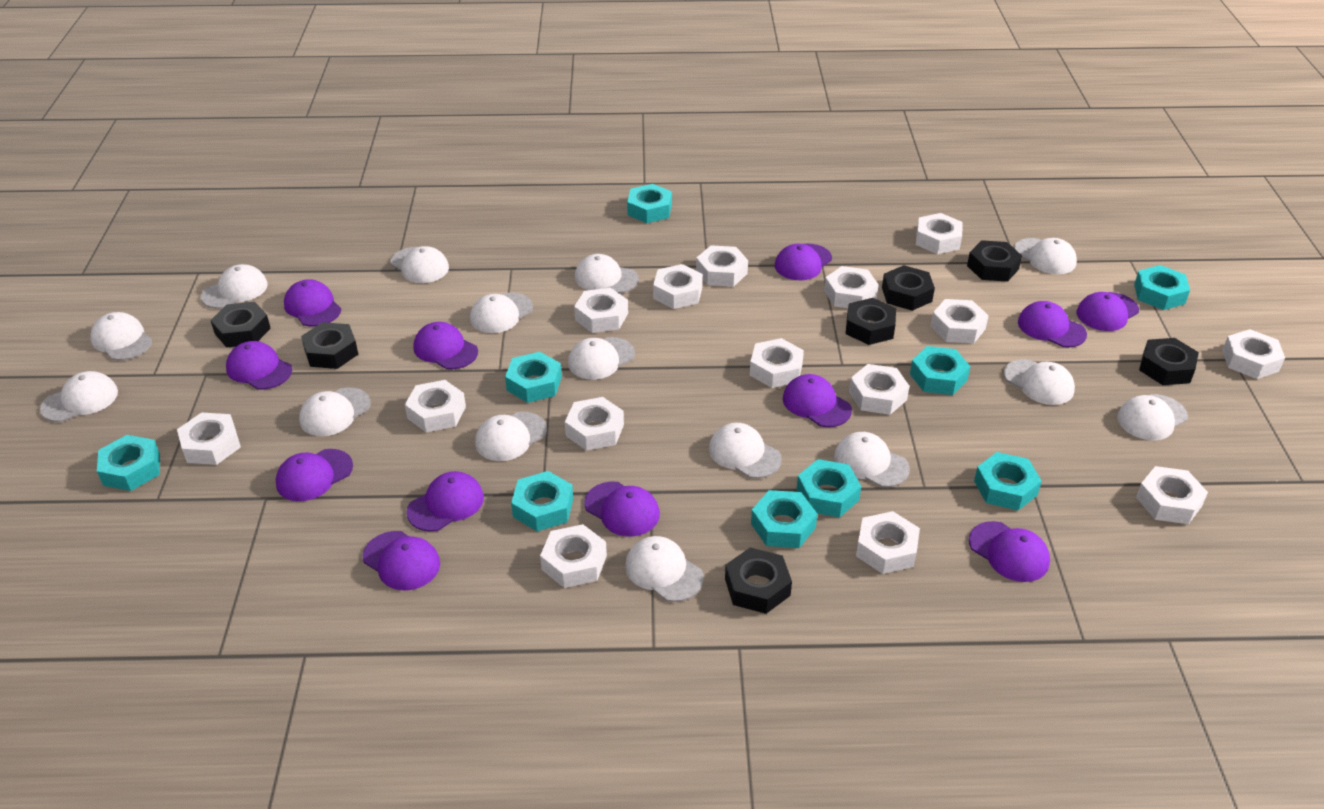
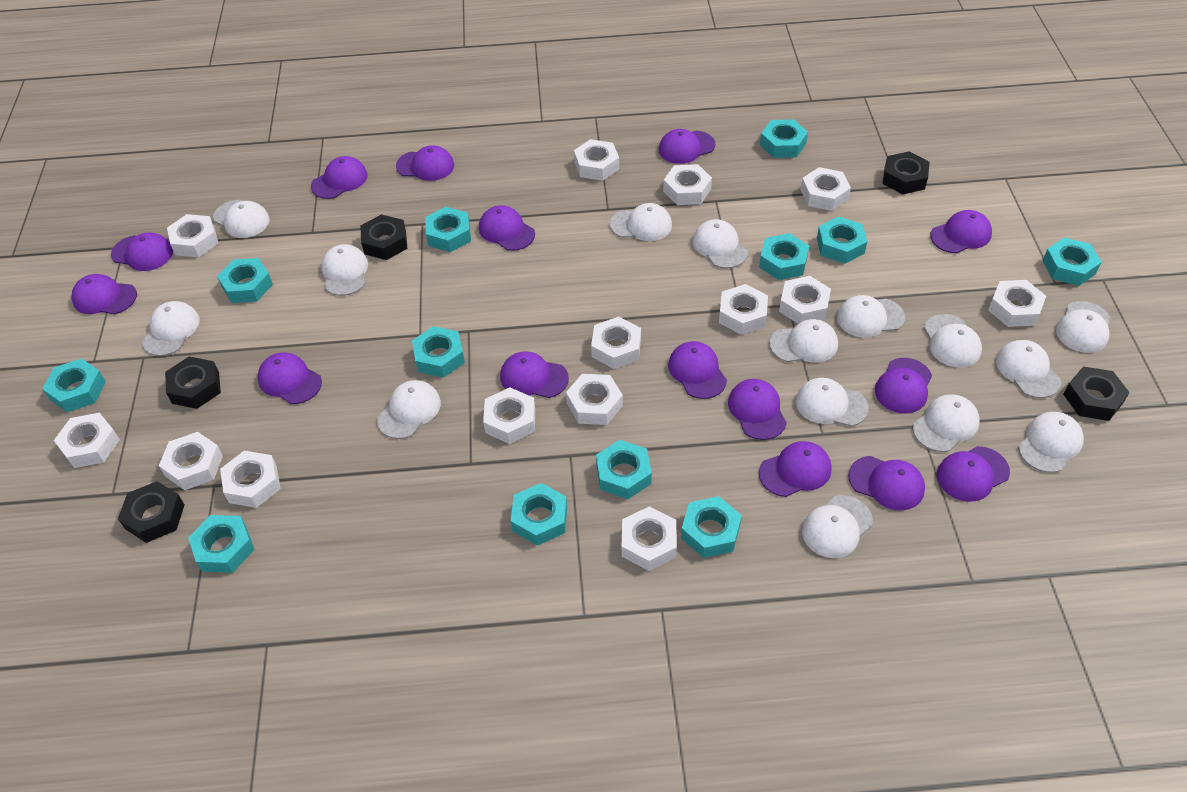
black nut: 7 -> 5
purple cap: 12 -> 15
turquoise nut: 9 -> 12
white nut: 15 -> 14

